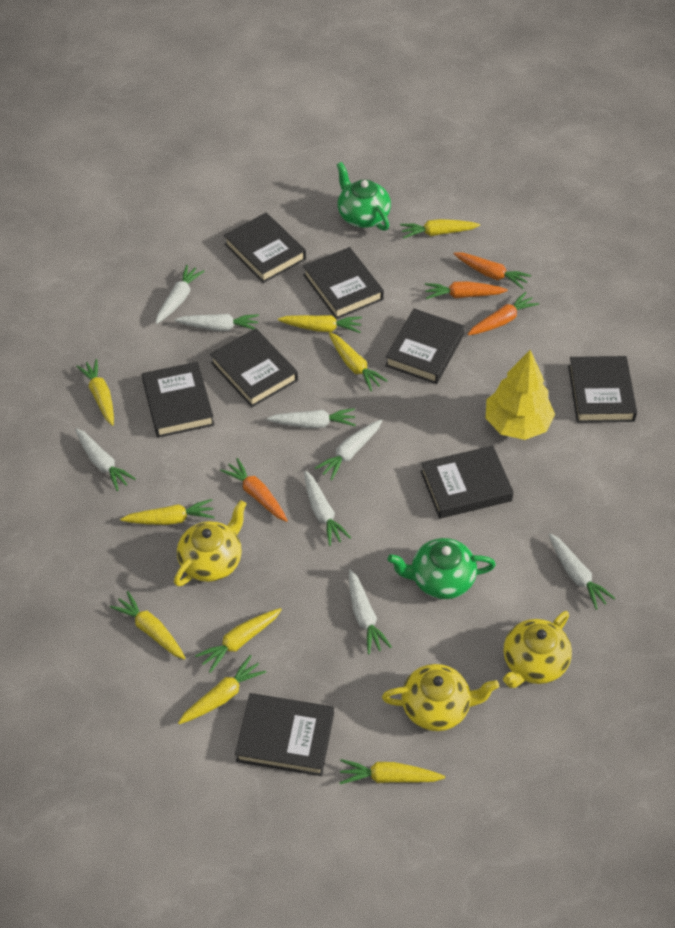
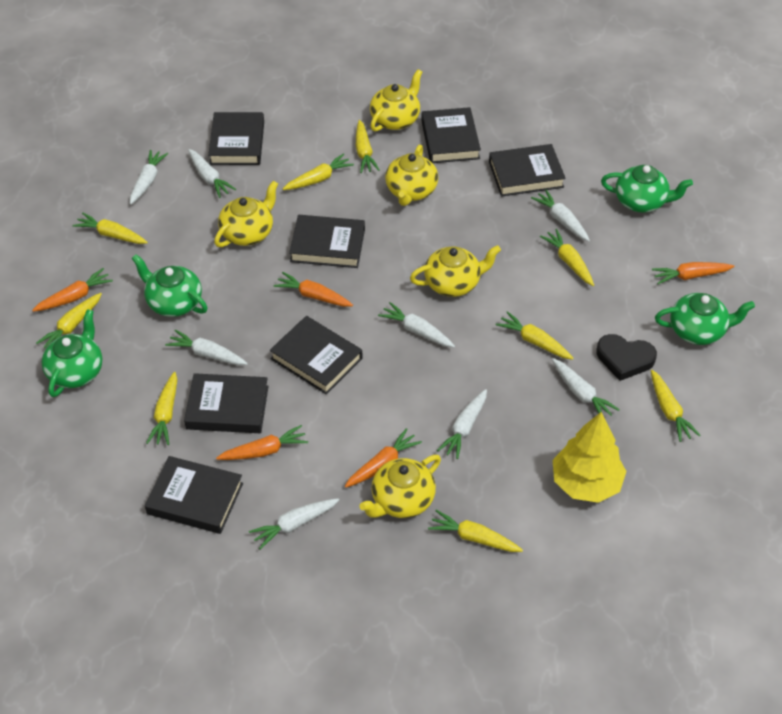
black book: 8 -> 7
black heart: 0 -> 1
green teapot: 2 -> 4
orange carrot: 4 -> 5
yellow teapot: 3 -> 5

